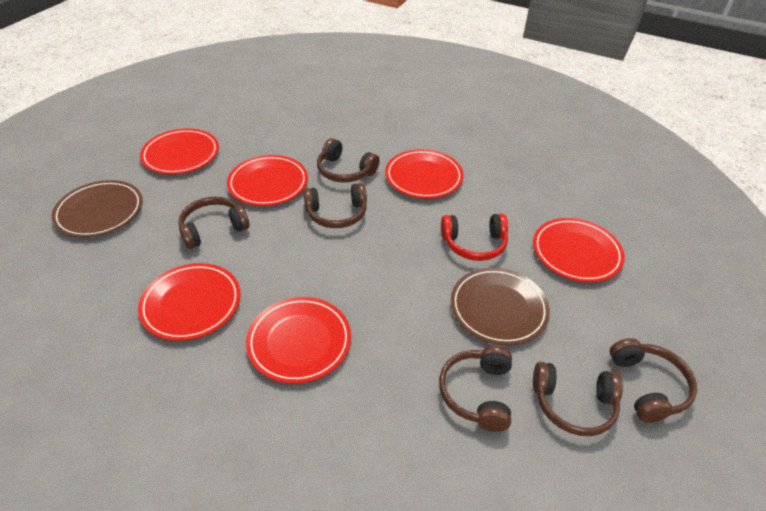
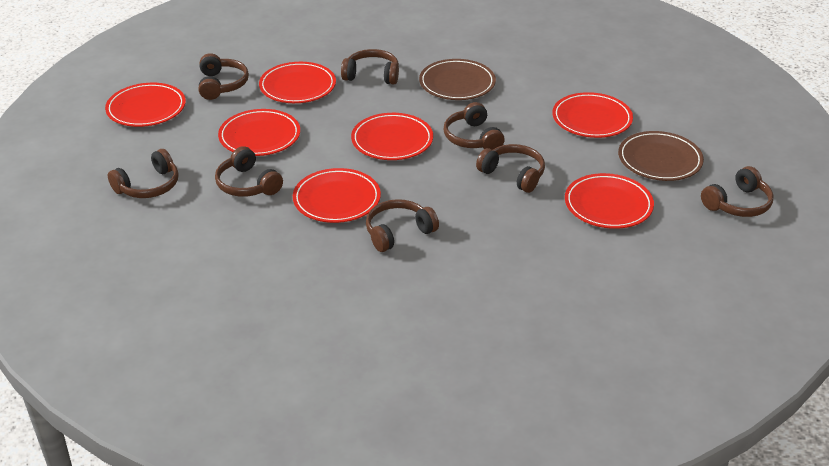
brown headphones: 6 -> 8
red headphones: 1 -> 0
red plate: 6 -> 7

